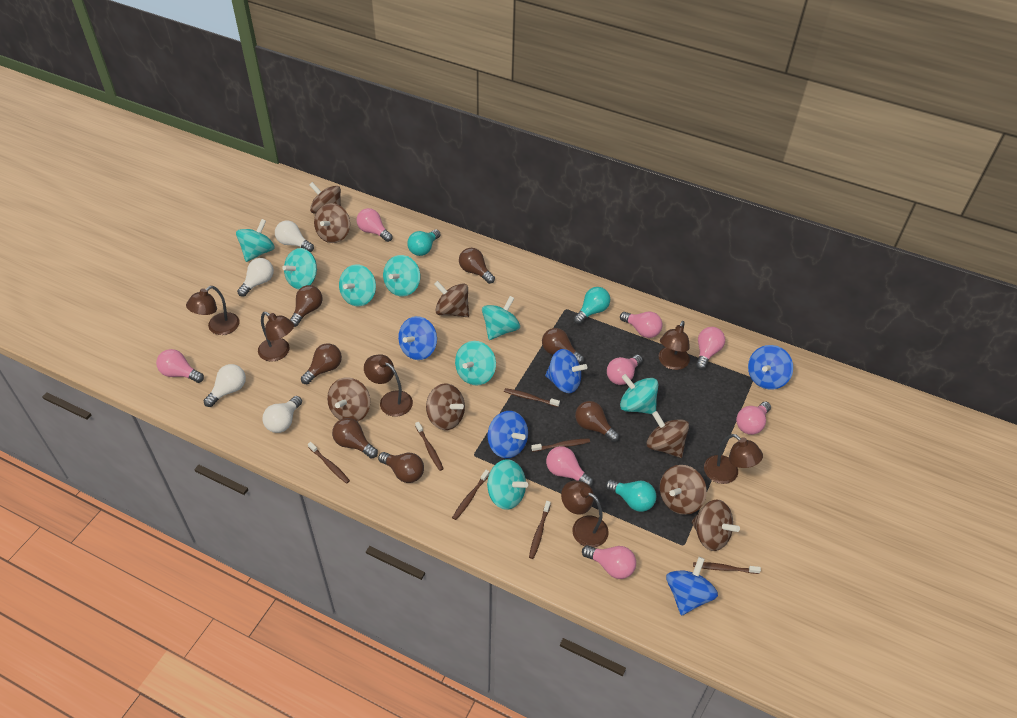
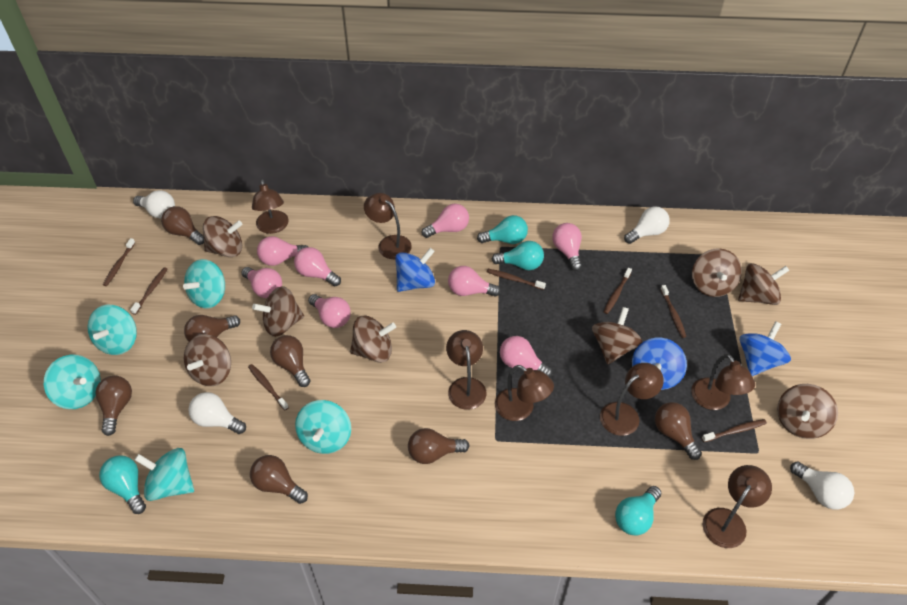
blue spinning top: 5 -> 3
brown lamp: 6 -> 7
turquoise light bulb: 3 -> 4
turquoise spinning top: 8 -> 5

